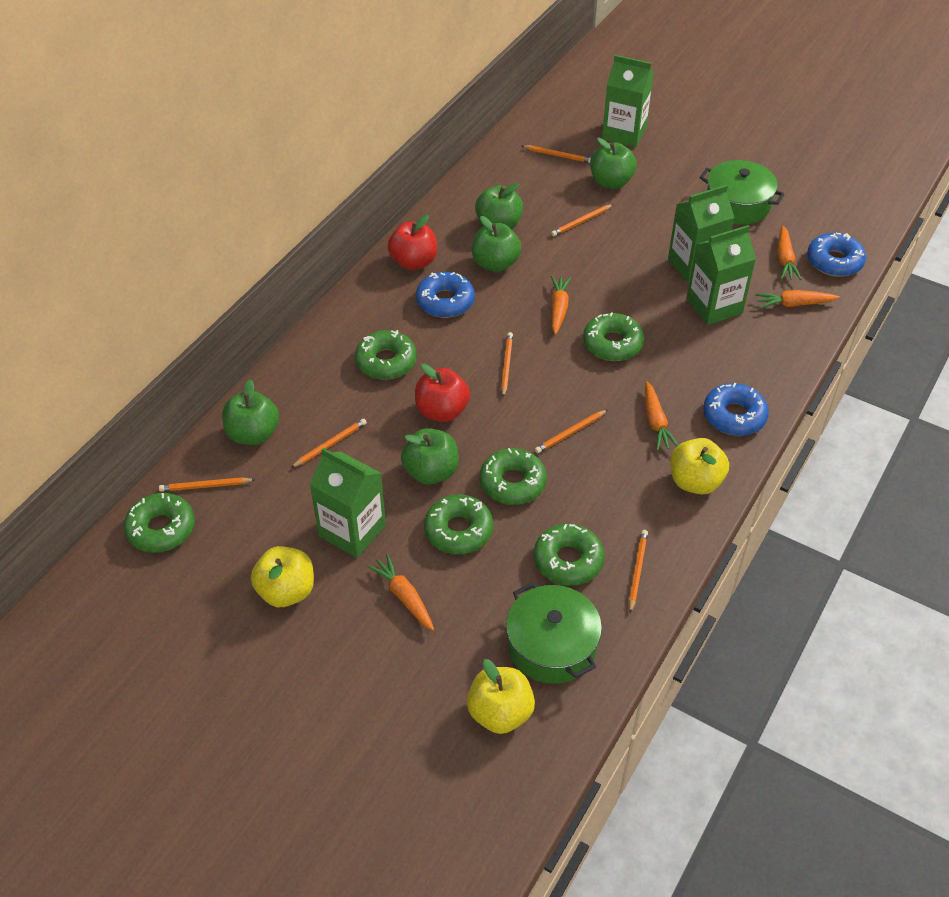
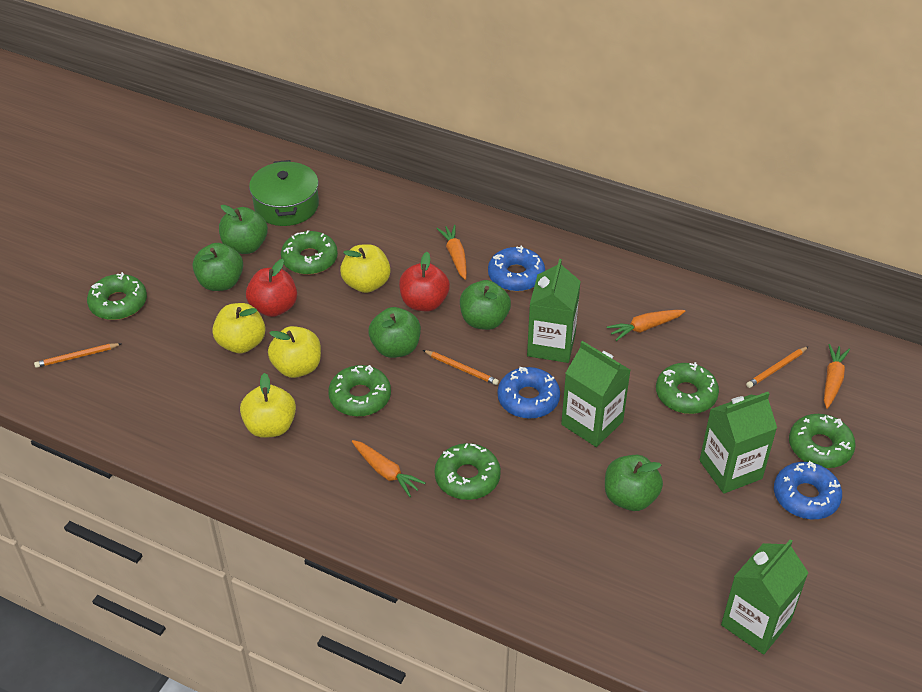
green pot: 2 -> 1
orange carrot: 5 -> 4
orange pencil: 7 -> 3
yellow apple: 3 -> 4

